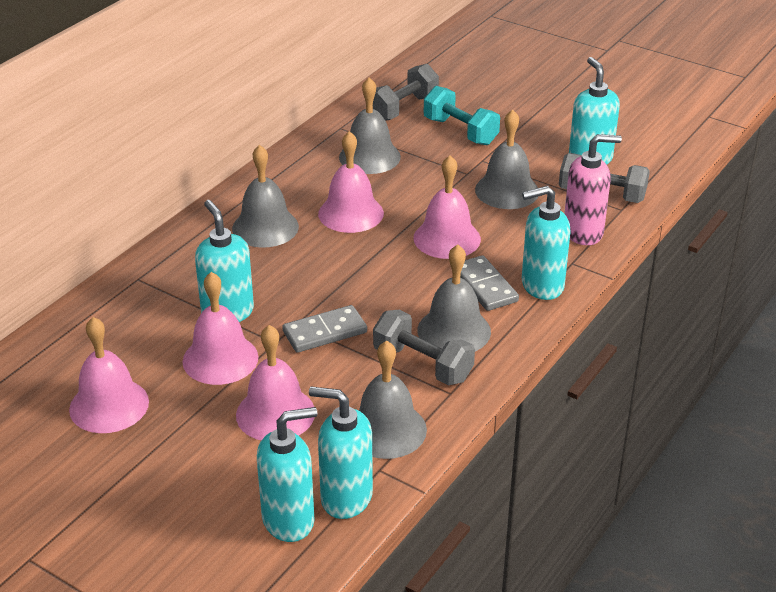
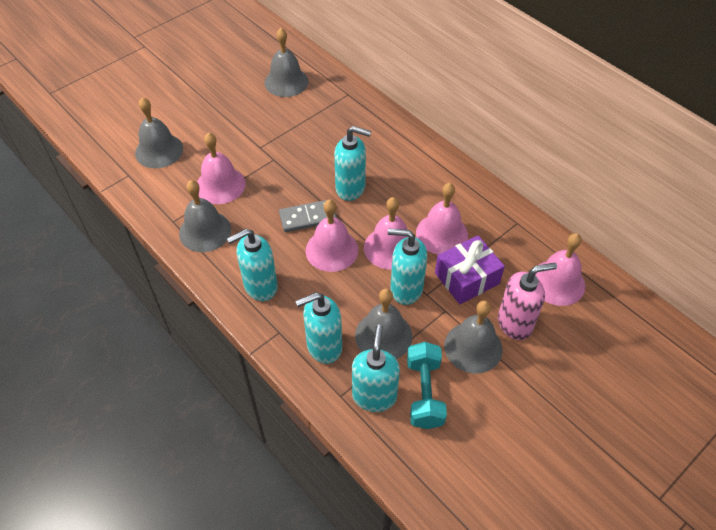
grey domino: 2 -> 1
grey dumbbell: 3 -> 0
purple gift: 0 -> 1

